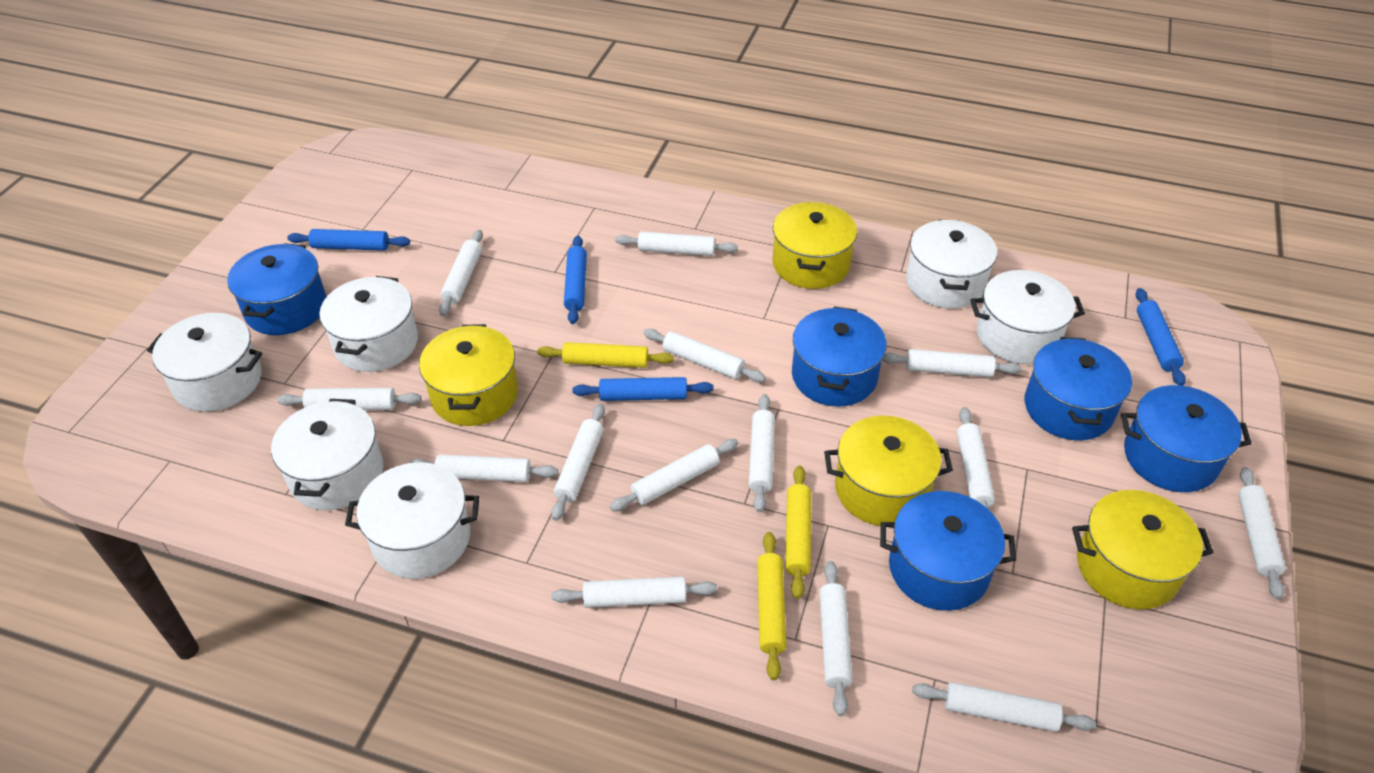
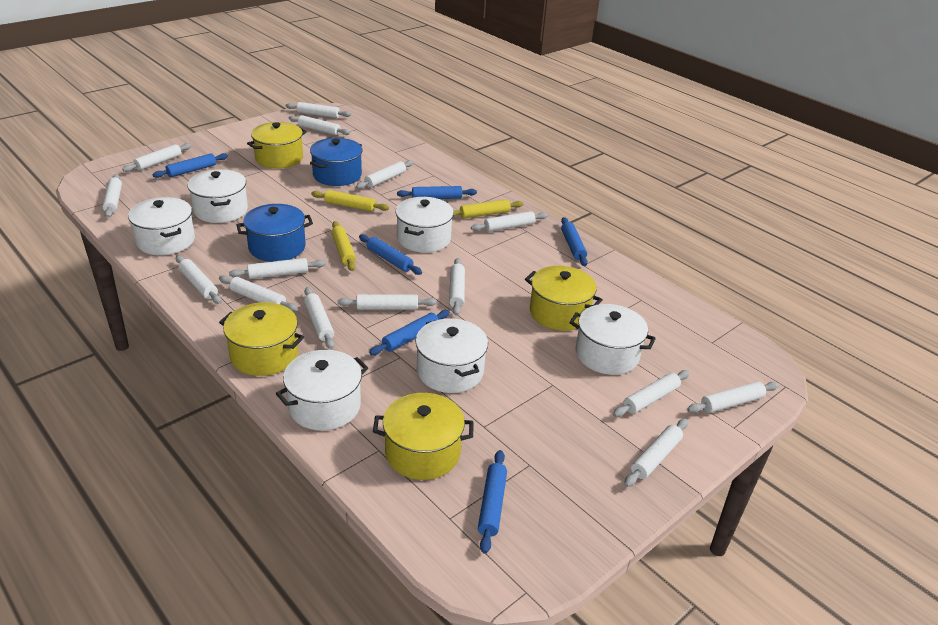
blue pot: 5 -> 2
blue rolling pin: 4 -> 6
white rolling pin: 14 -> 15

